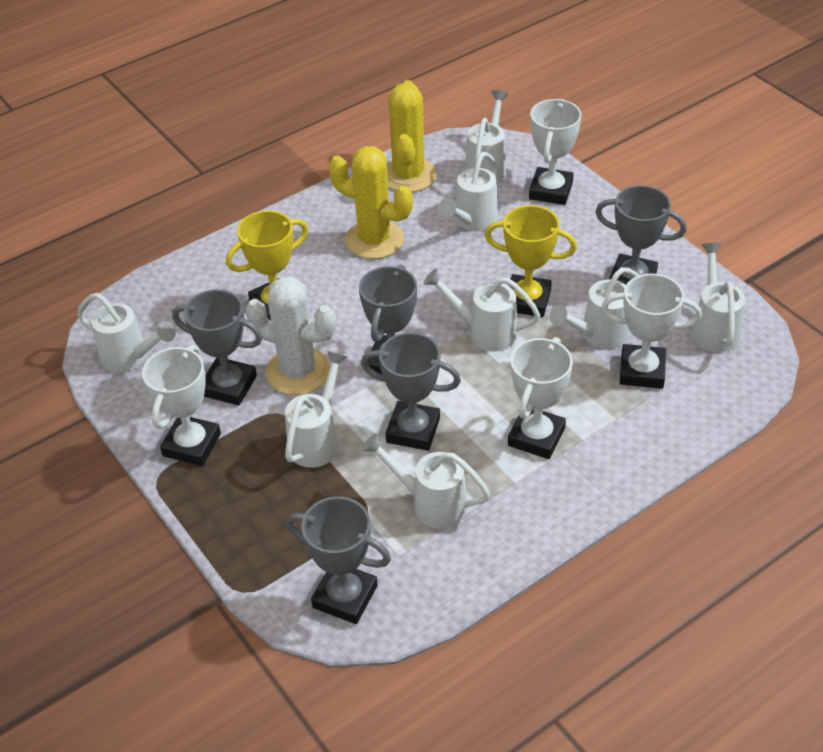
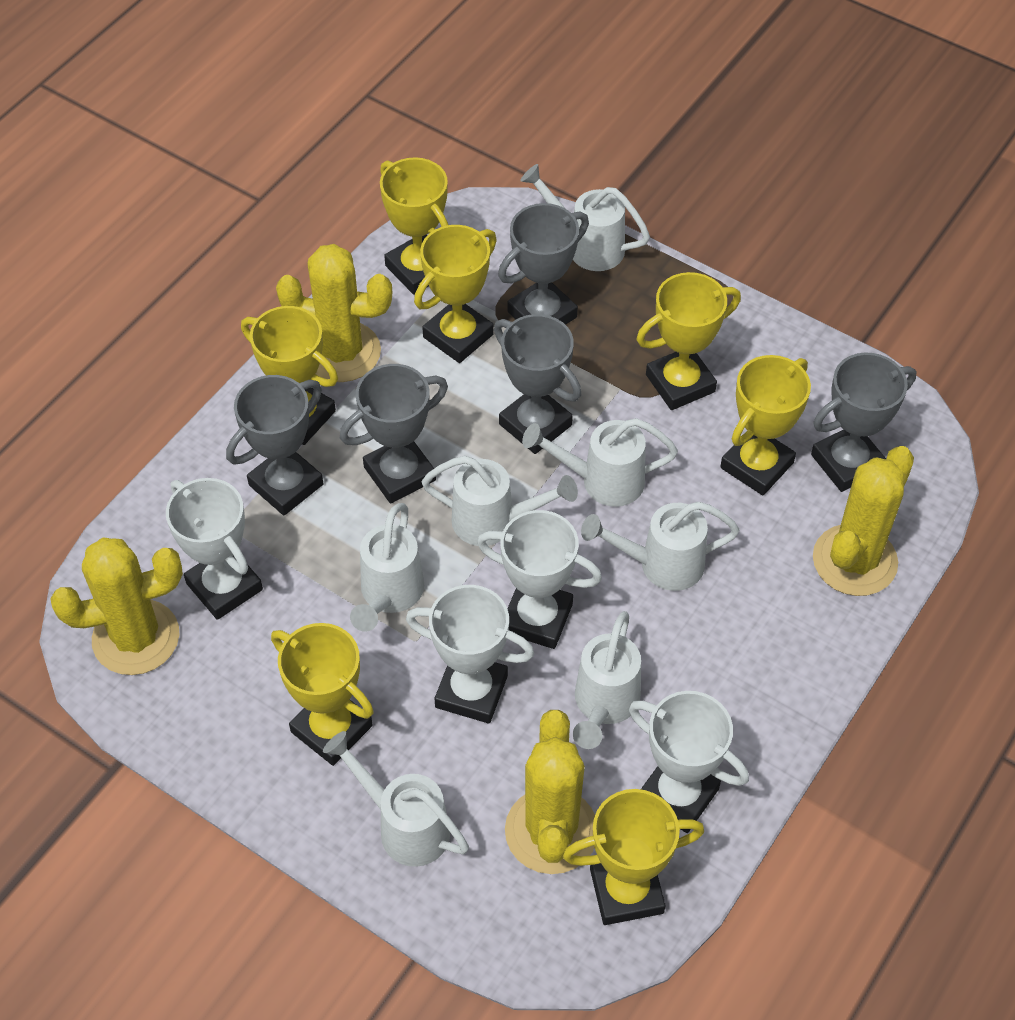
white cactus: 1 -> 0
white watering can: 8 -> 7
yellow cactus: 2 -> 4
yellow trophy: 2 -> 7

